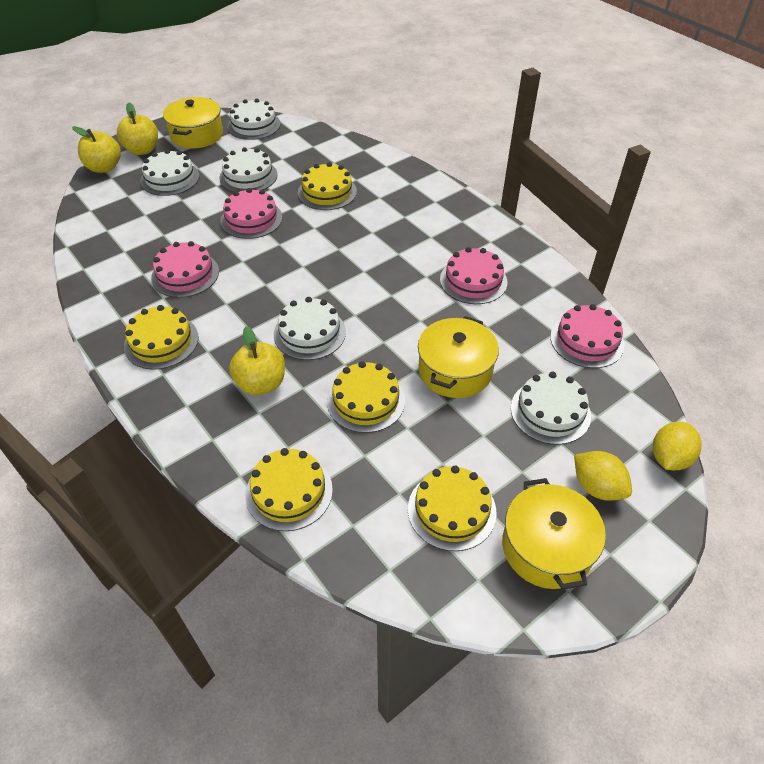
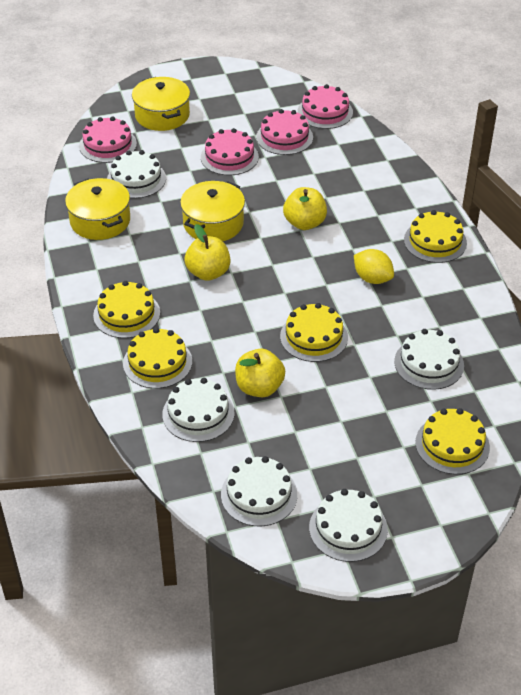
yellow lemon: 2 -> 1

